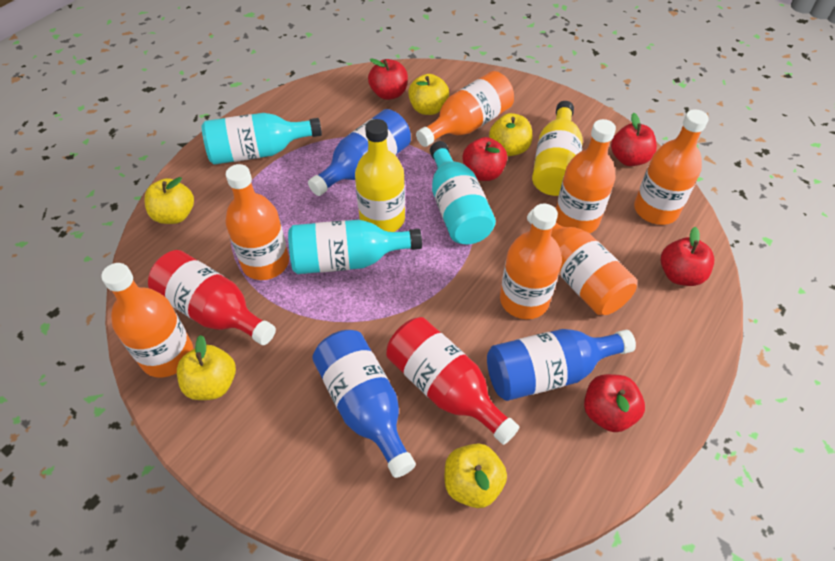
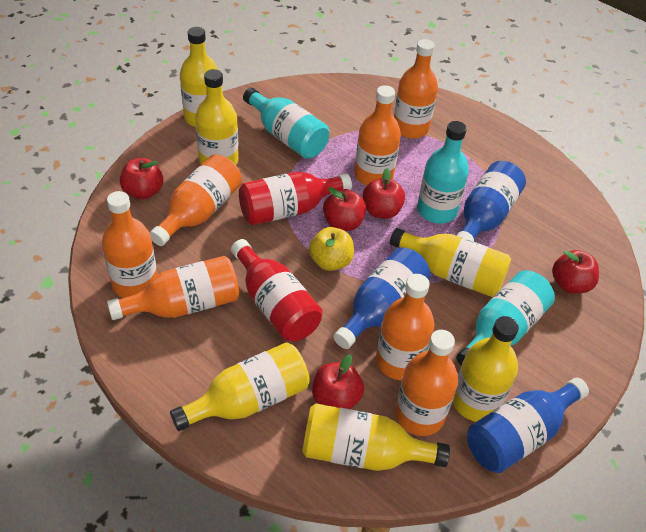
yellow apple: 5 -> 1
yellow bottle: 2 -> 6

